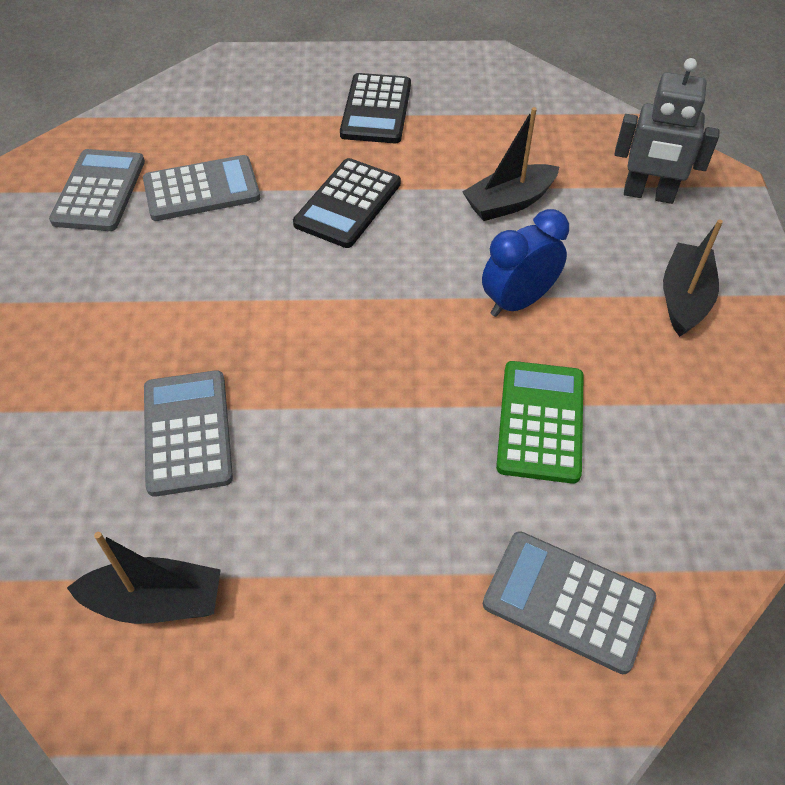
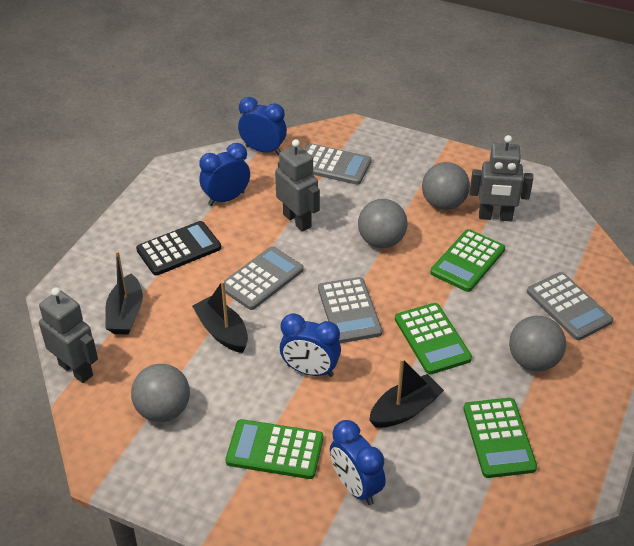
black calculator: 2 -> 1
blue clock: 1 -> 4
green calculator: 1 -> 4
grey ball: 0 -> 4
grey robot: 1 -> 3

